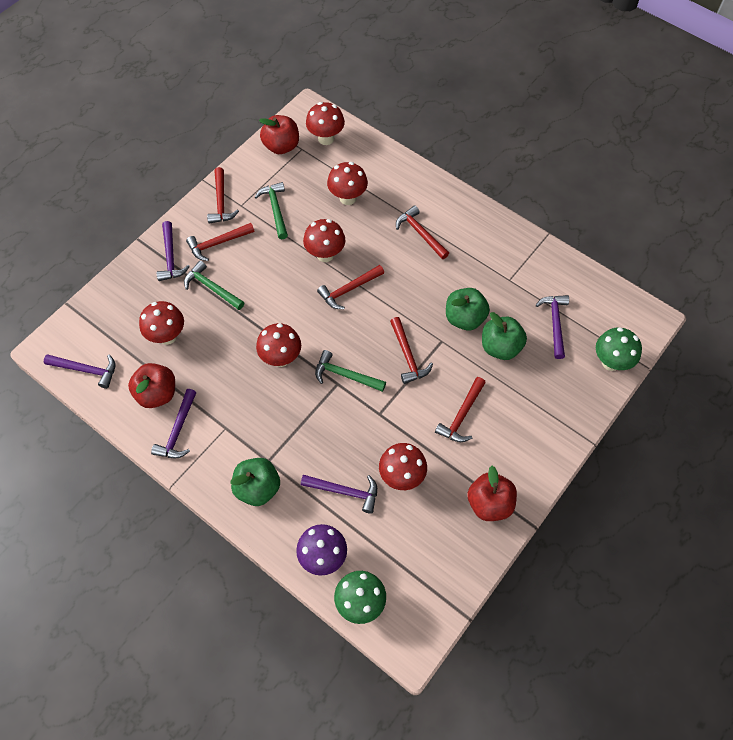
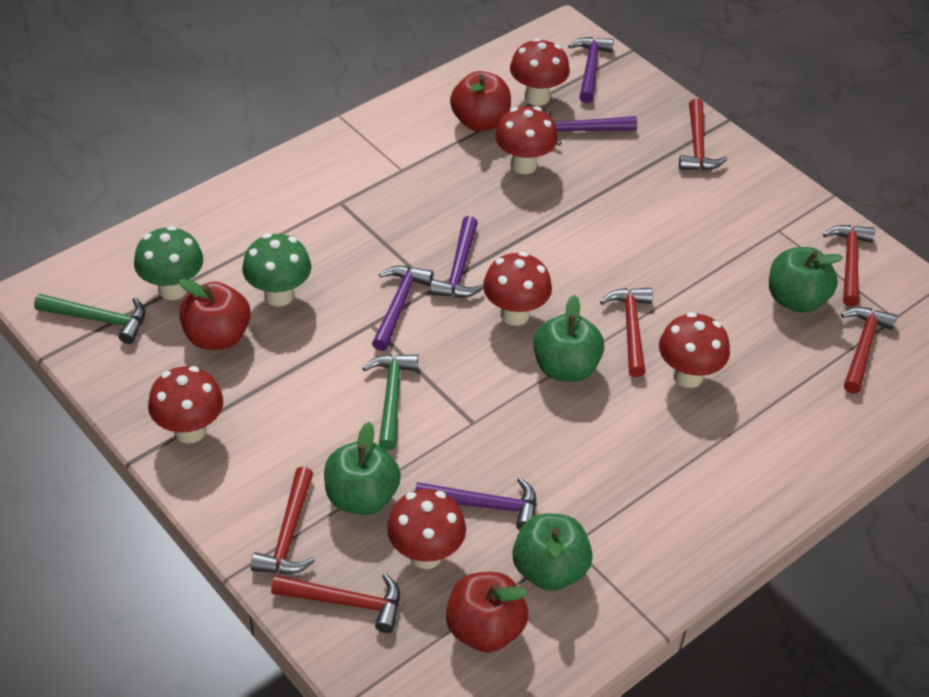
green apple: 3 -> 4
green hammer: 3 -> 2
purple mushroom: 1 -> 0

